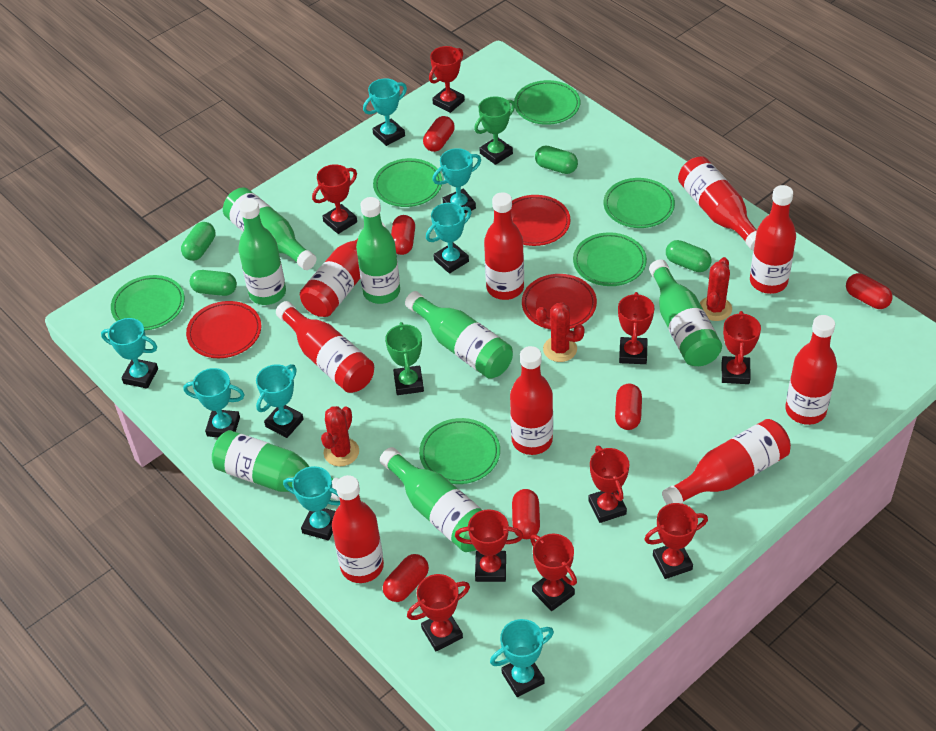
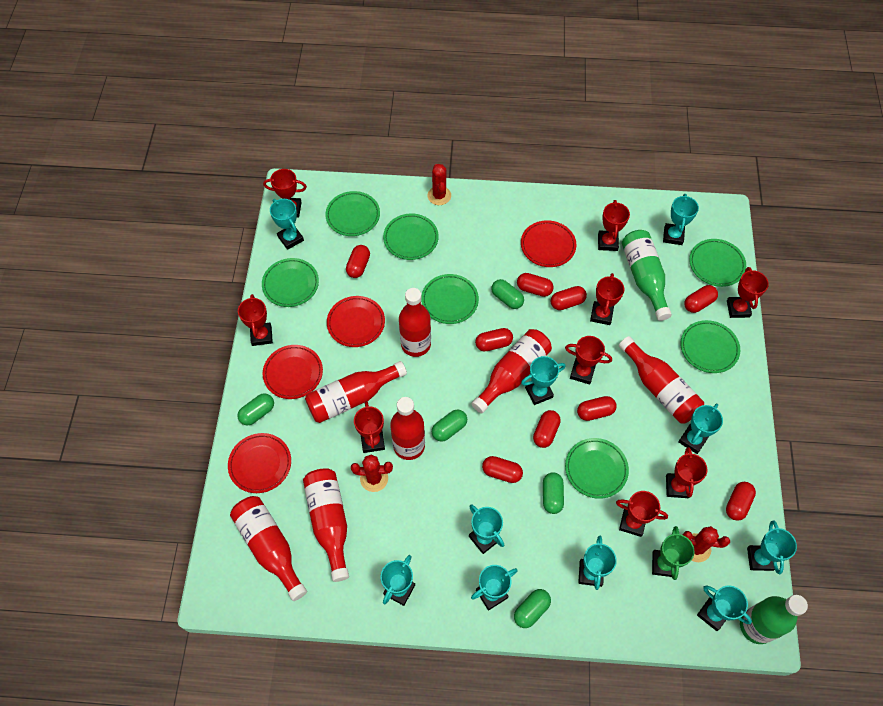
green bottle: 7 -> 2
green capsule: 4 -> 5
green plate: 6 -> 7
green trophy: 2 -> 1
red bottle: 9 -> 7
red capsule: 6 -> 9
red plate: 3 -> 4
turquoise trophy: 8 -> 10

